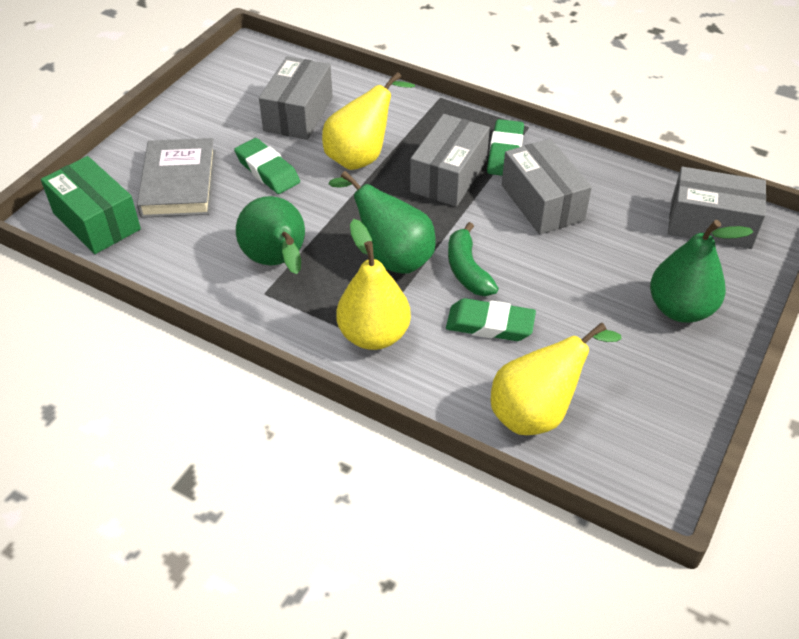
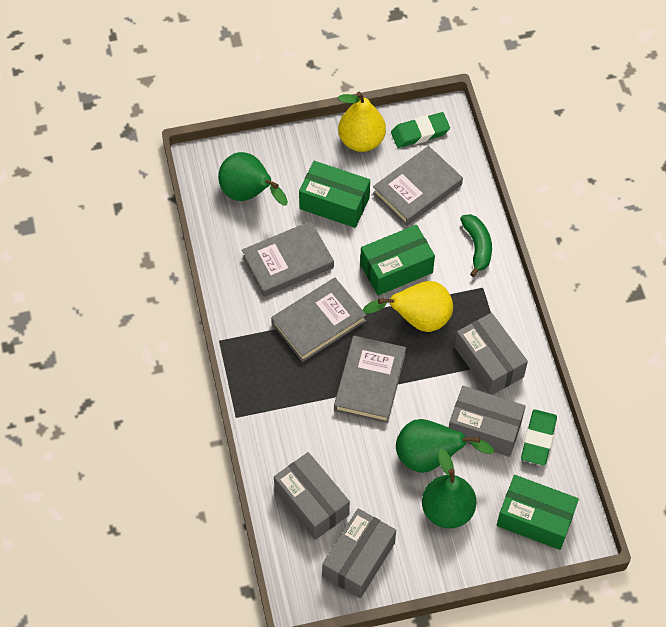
green box: 1 -> 3
green eraser: 3 -> 2
grey book: 1 -> 4
yellow pear: 3 -> 2

